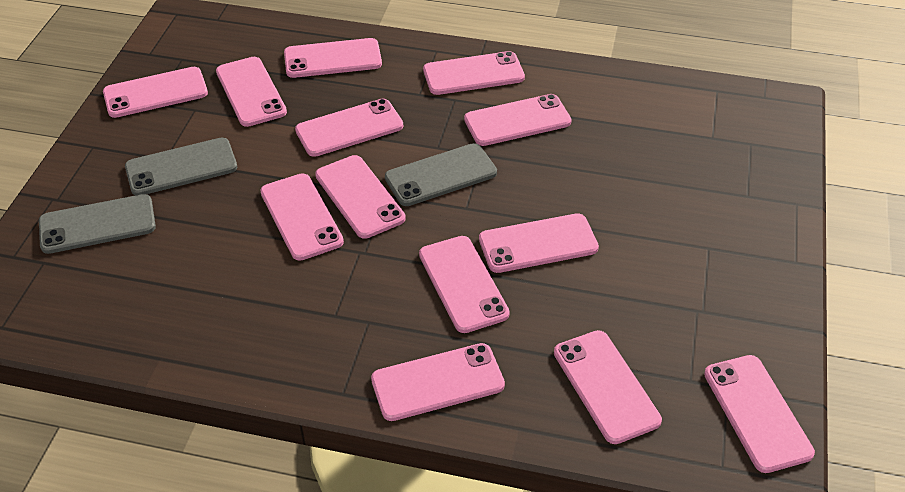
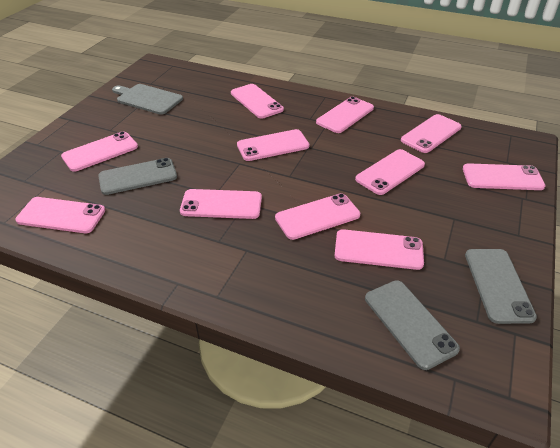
grey cutting board: 0 -> 1
pink phone: 13 -> 11

